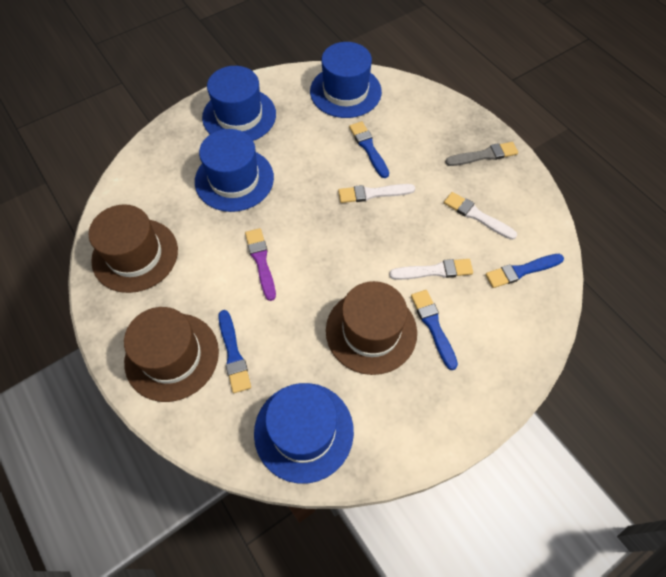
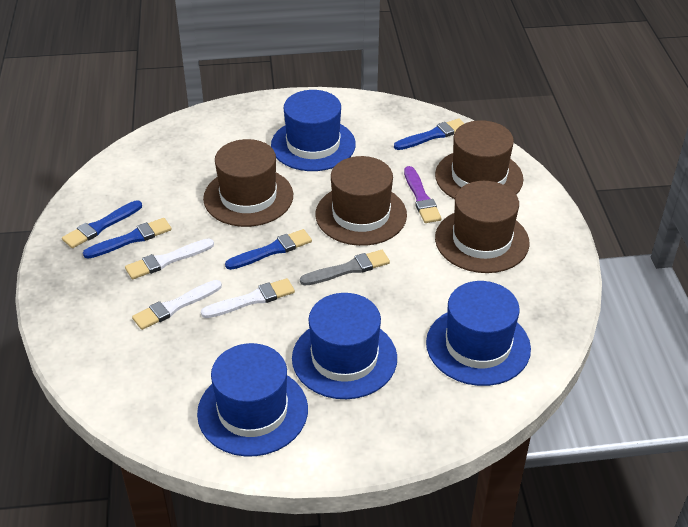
brown hat: 3 -> 4

